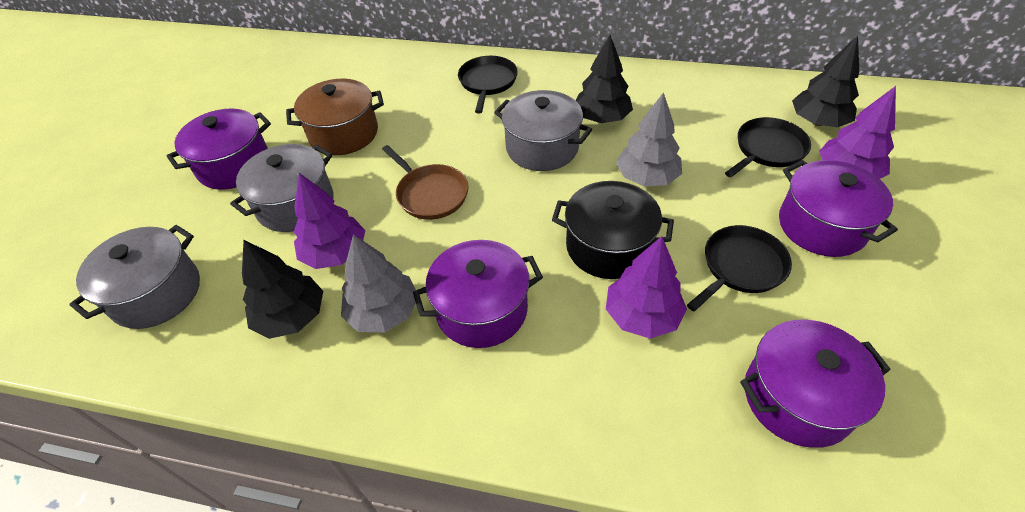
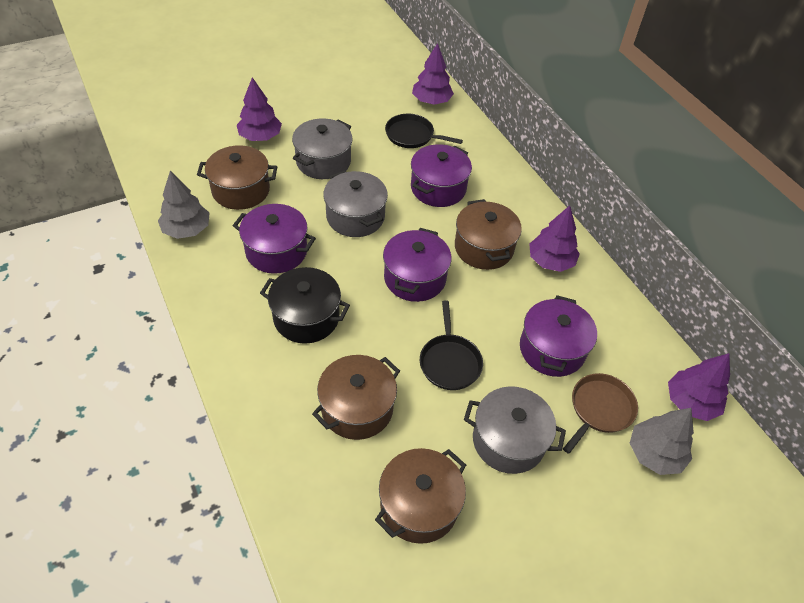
black pan: 3 -> 2
black tree: 3 -> 0
brown pot: 1 -> 4
purple tree: 3 -> 4

